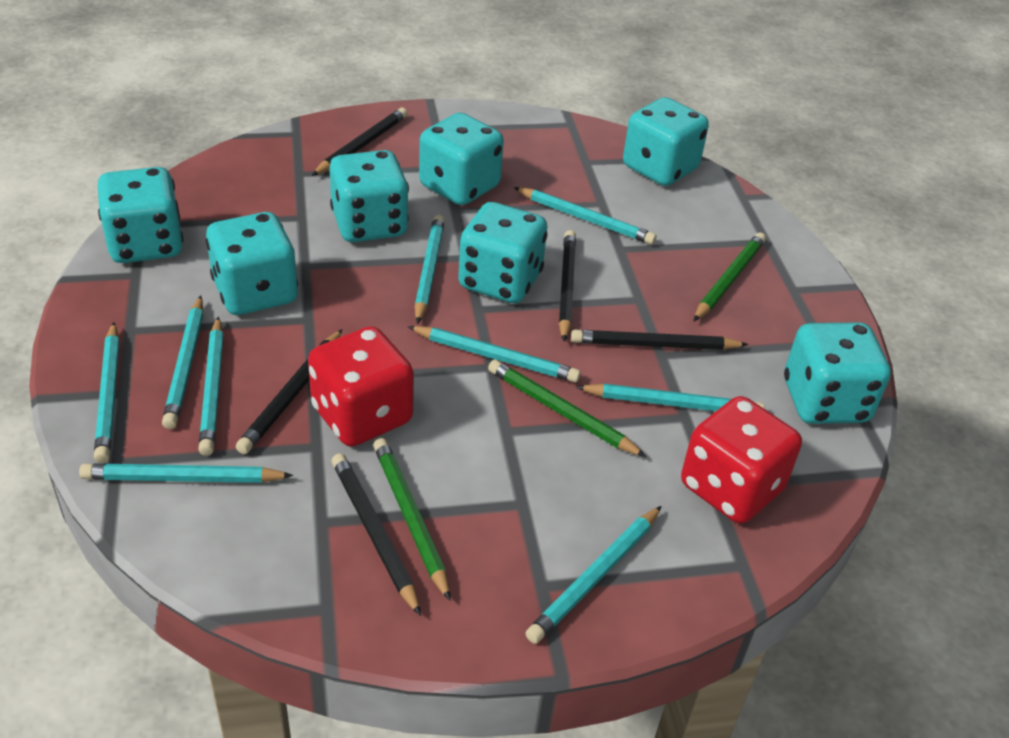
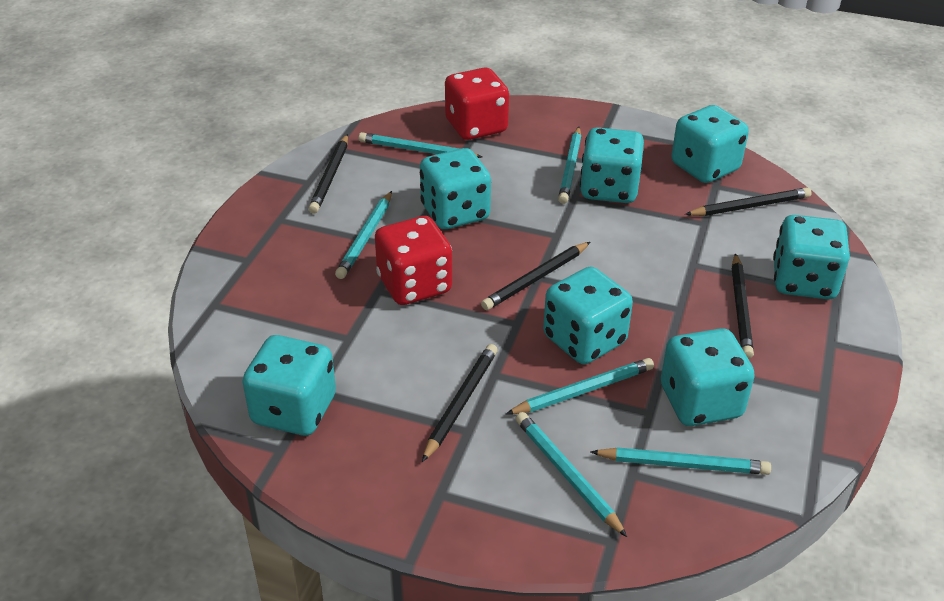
green pencil: 3 -> 0
turquoise pencil: 9 -> 6

